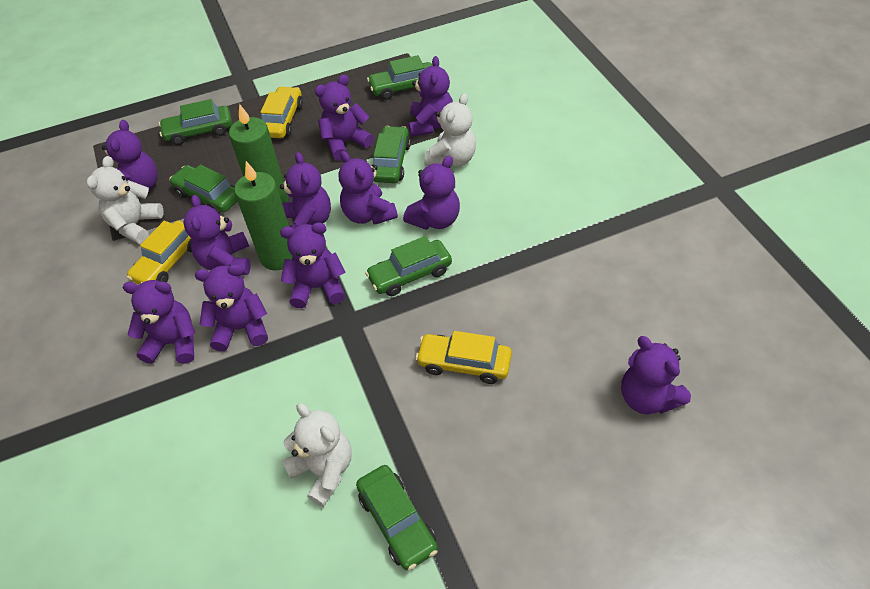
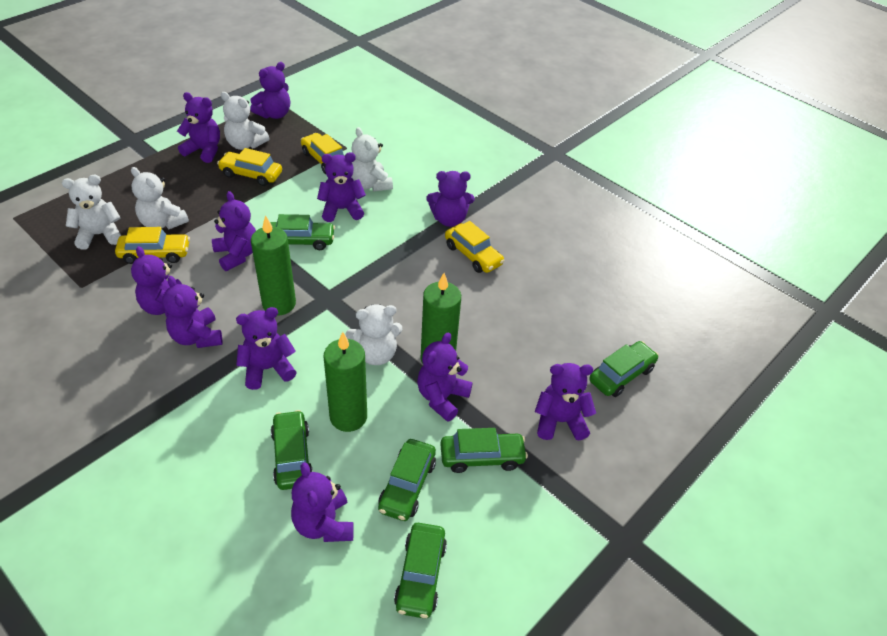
green candle: 2 -> 3
white teddy bear: 3 -> 5
yellow car: 3 -> 4

